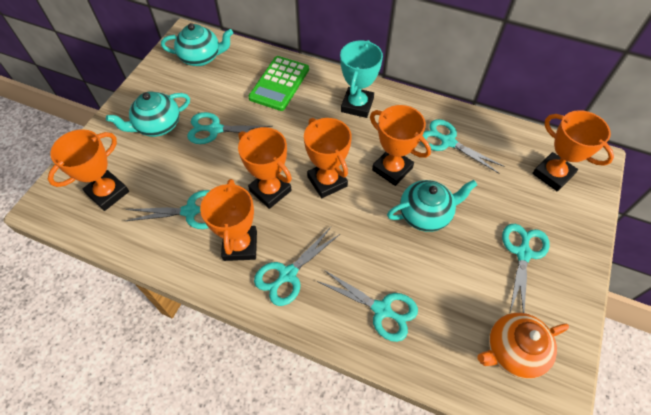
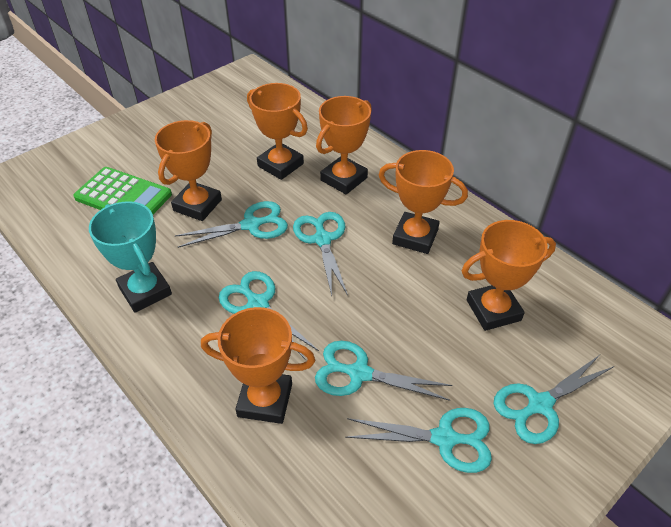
orange teapot: 1 -> 0
turquoise teapot: 3 -> 0

